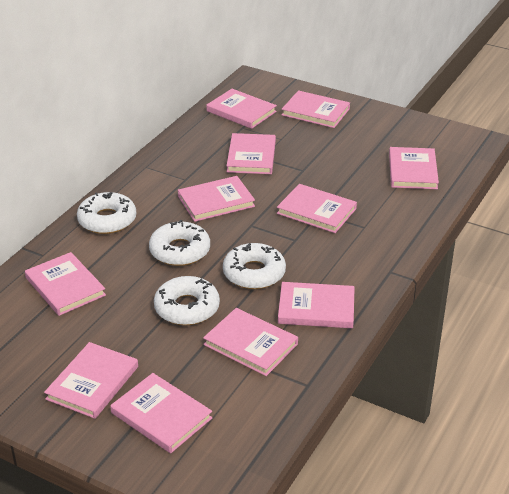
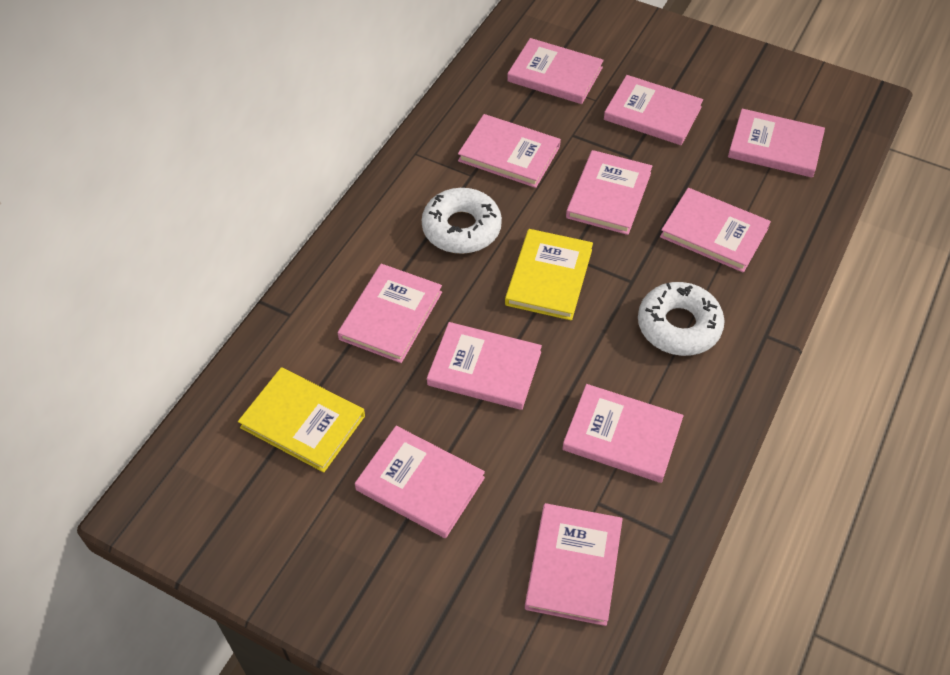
white donut: 4 -> 2
yellow book: 0 -> 2

